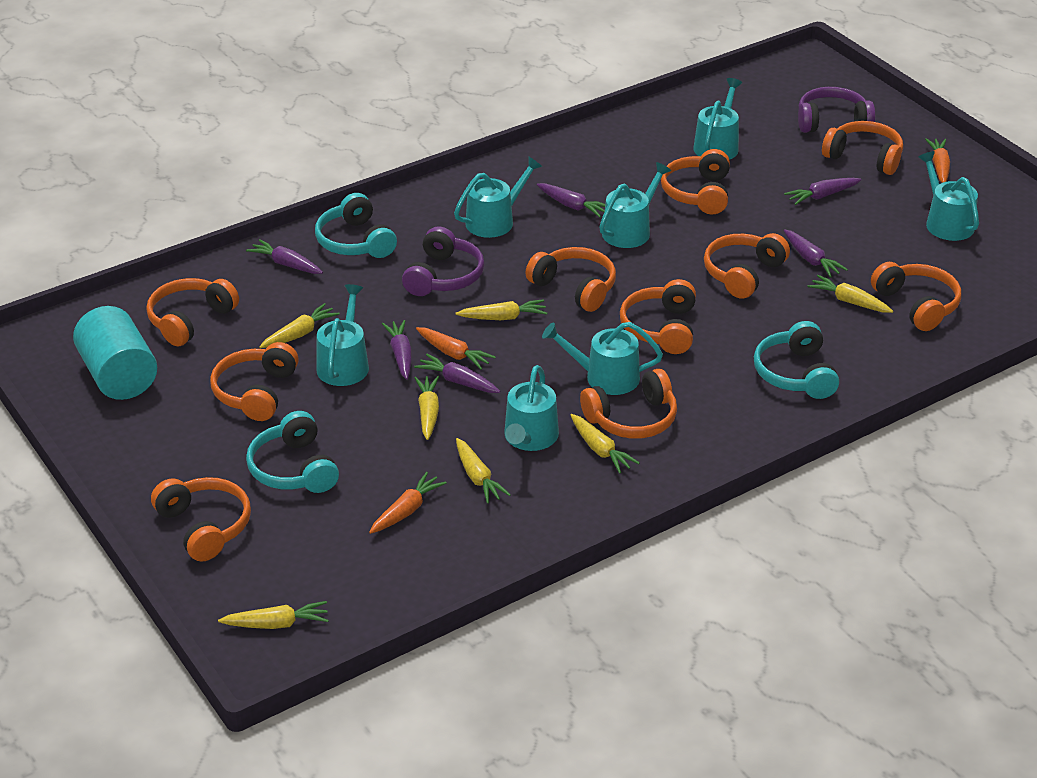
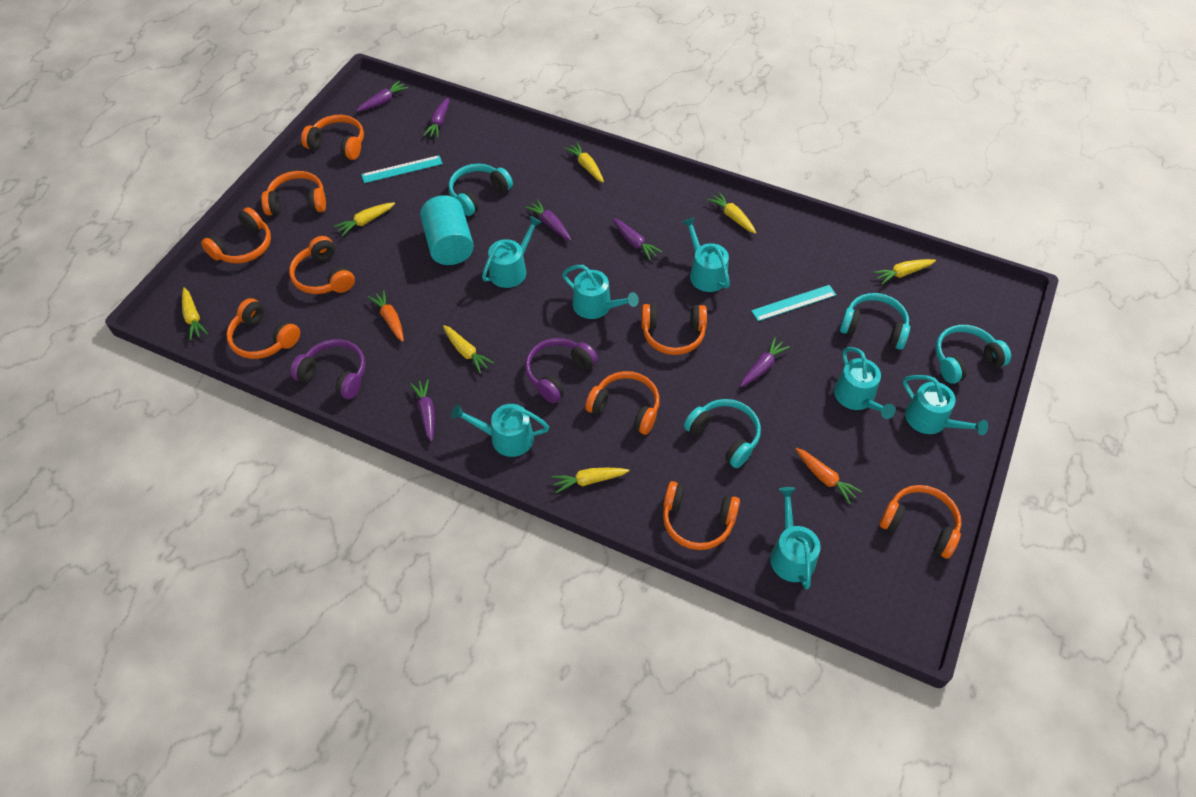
orange carrot: 3 -> 2
orange headphones: 10 -> 9
turquoise headphones: 3 -> 4
turquoise ruler: 0 -> 2

